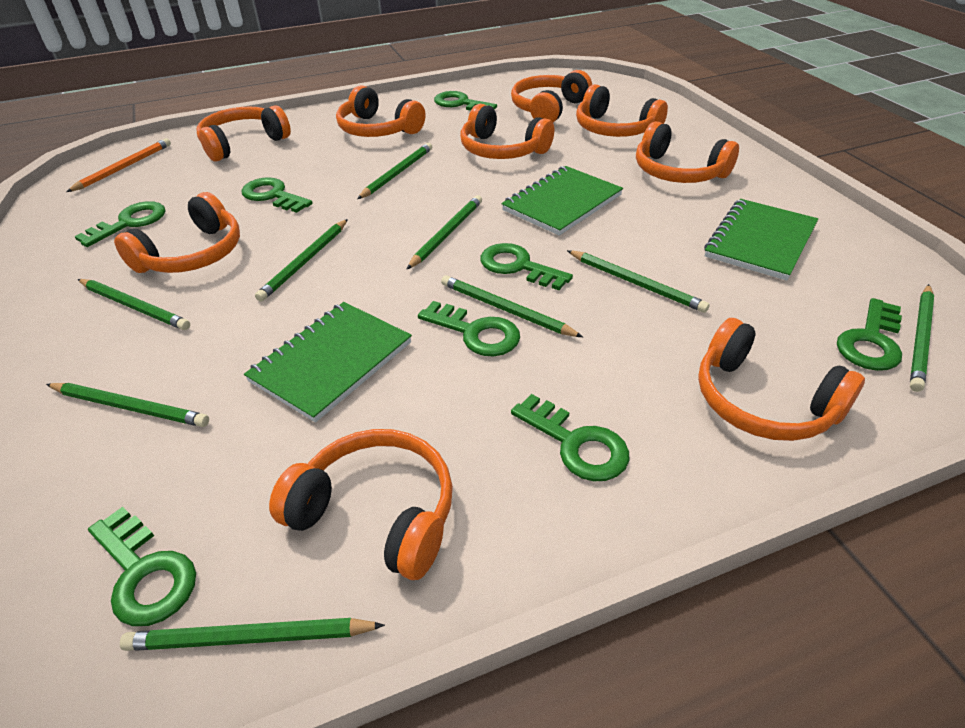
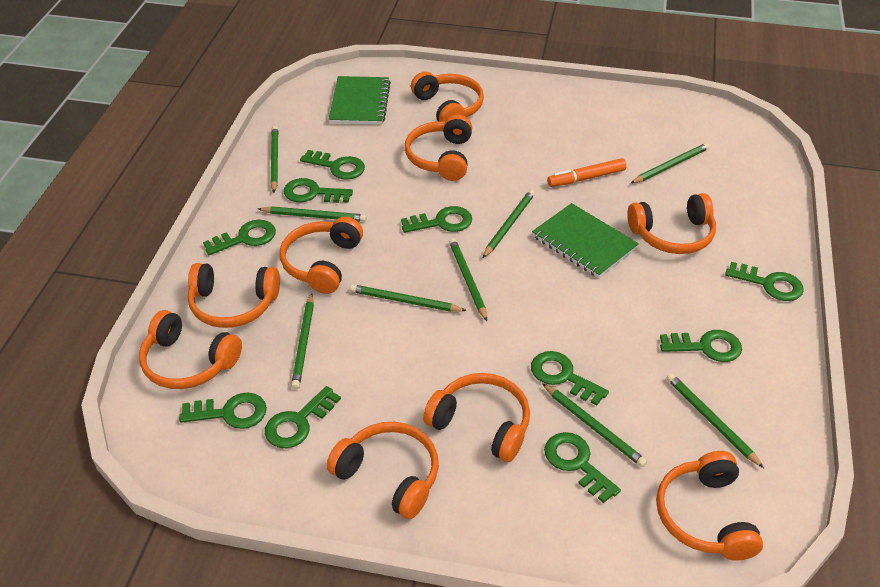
green key: 8 -> 10
green notebook: 3 -> 2
orange marker: 0 -> 1
orange pencil: 1 -> 0

